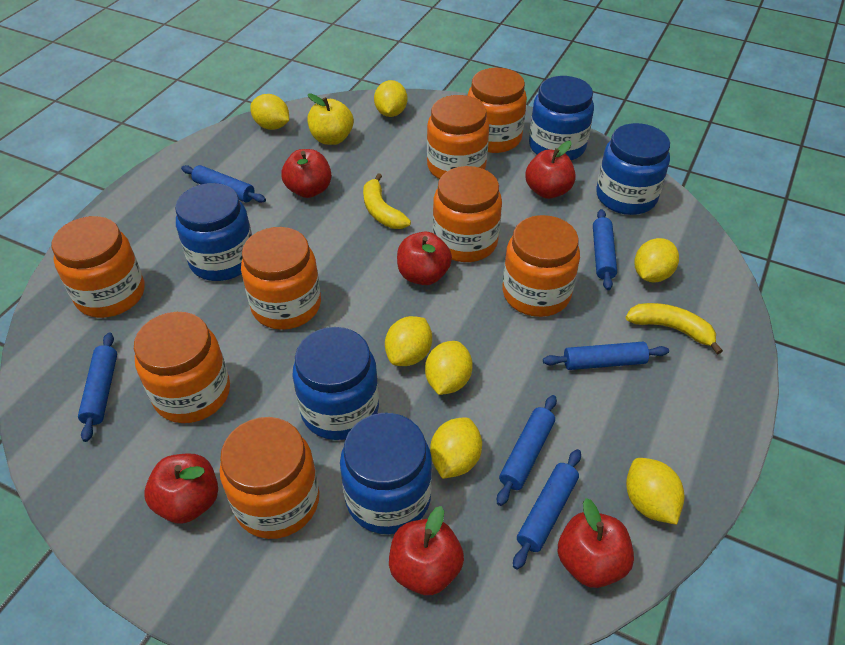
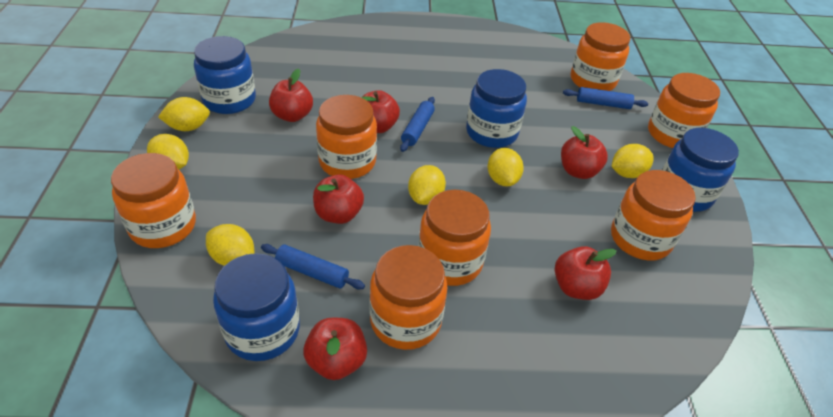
blue jar: 5 -> 4
blue rolling pin: 6 -> 3
orange jar: 8 -> 7
yellow apple: 1 -> 0
yellow banana: 2 -> 0
yellow lemon: 7 -> 6

